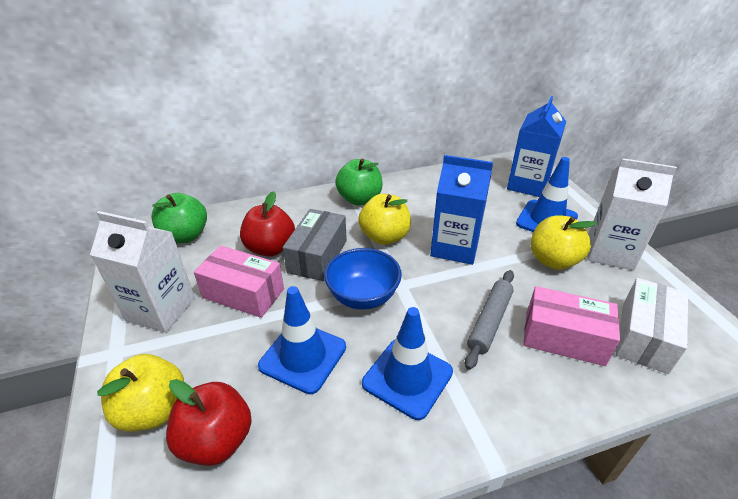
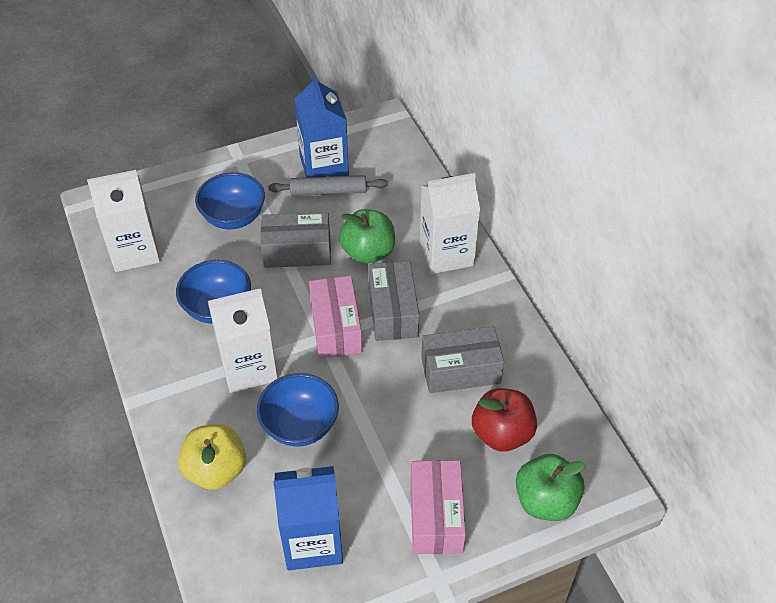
blue bowl: 1 -> 3
blue traffic cone: 3 -> 0
grey box: 1 -> 3
red apple: 2 -> 1
white box: 1 -> 0
white carton: 2 -> 3
yellow apple: 3 -> 1

